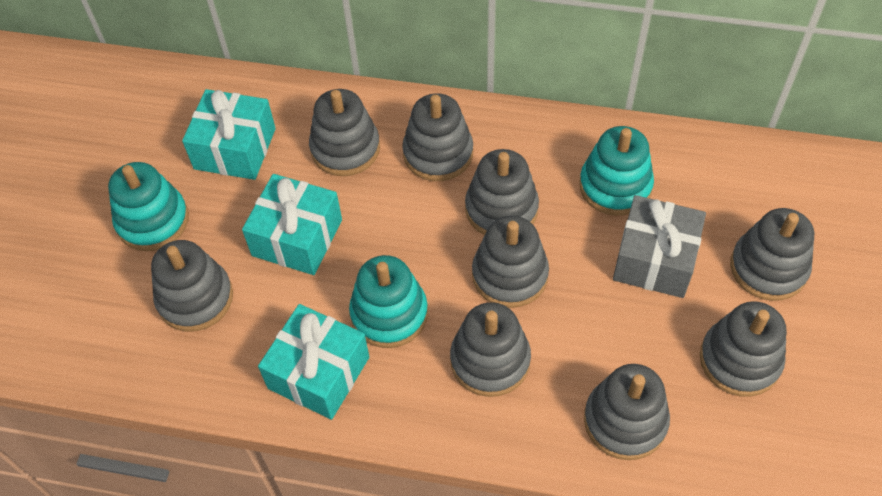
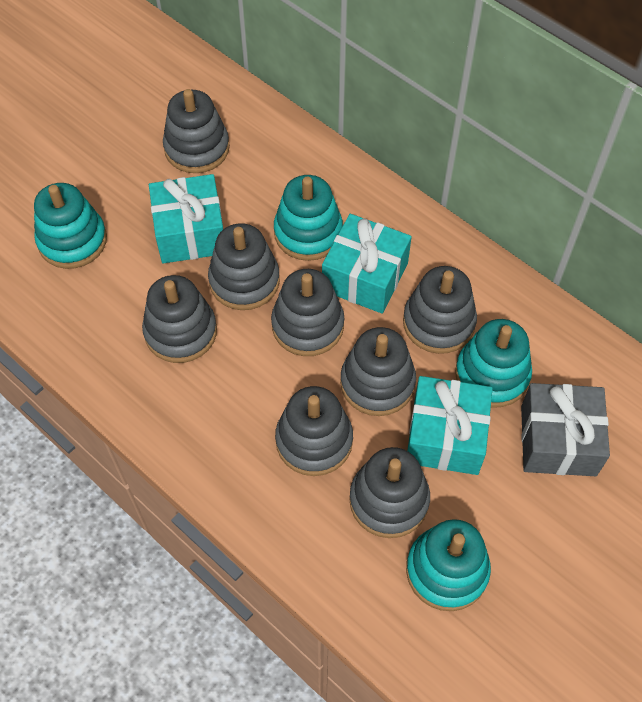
grey stacking toy: 9 -> 8
turquoise stacking toy: 3 -> 4

